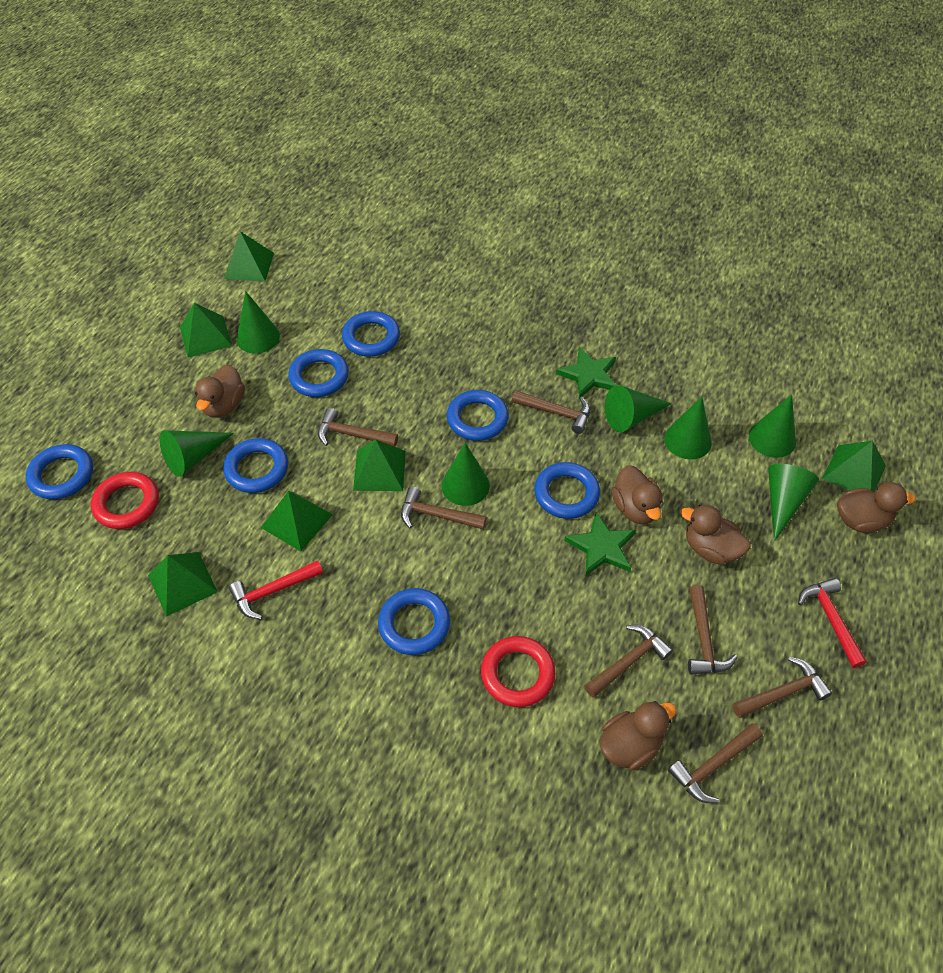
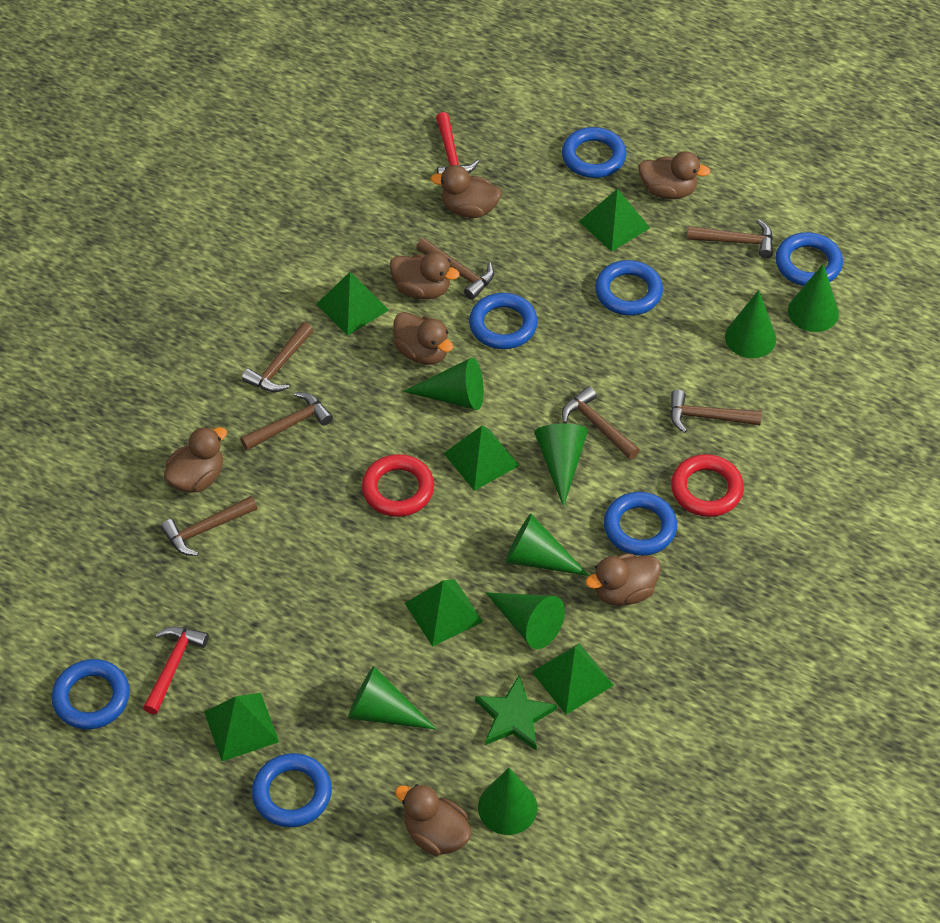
brown duck: 5 -> 7
green cone: 7 -> 8
green star: 2 -> 1

